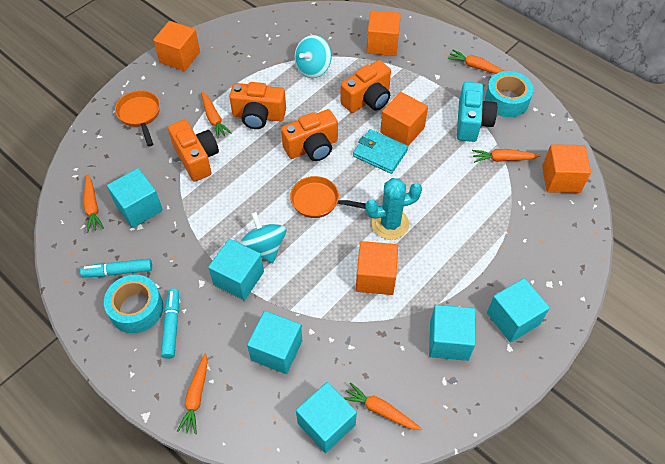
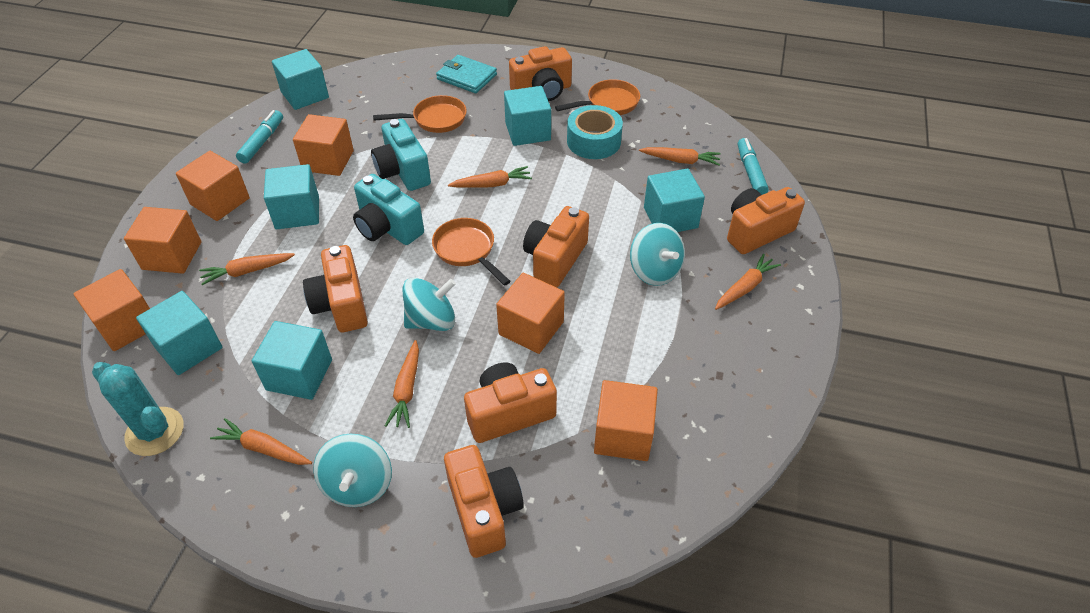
orange camera: 4 -> 6
orange cube: 5 -> 6
orange pan: 2 -> 3
turquoise camera: 1 -> 2
turquoise spinning top: 2 -> 3
turquoise tape: 2 -> 1

